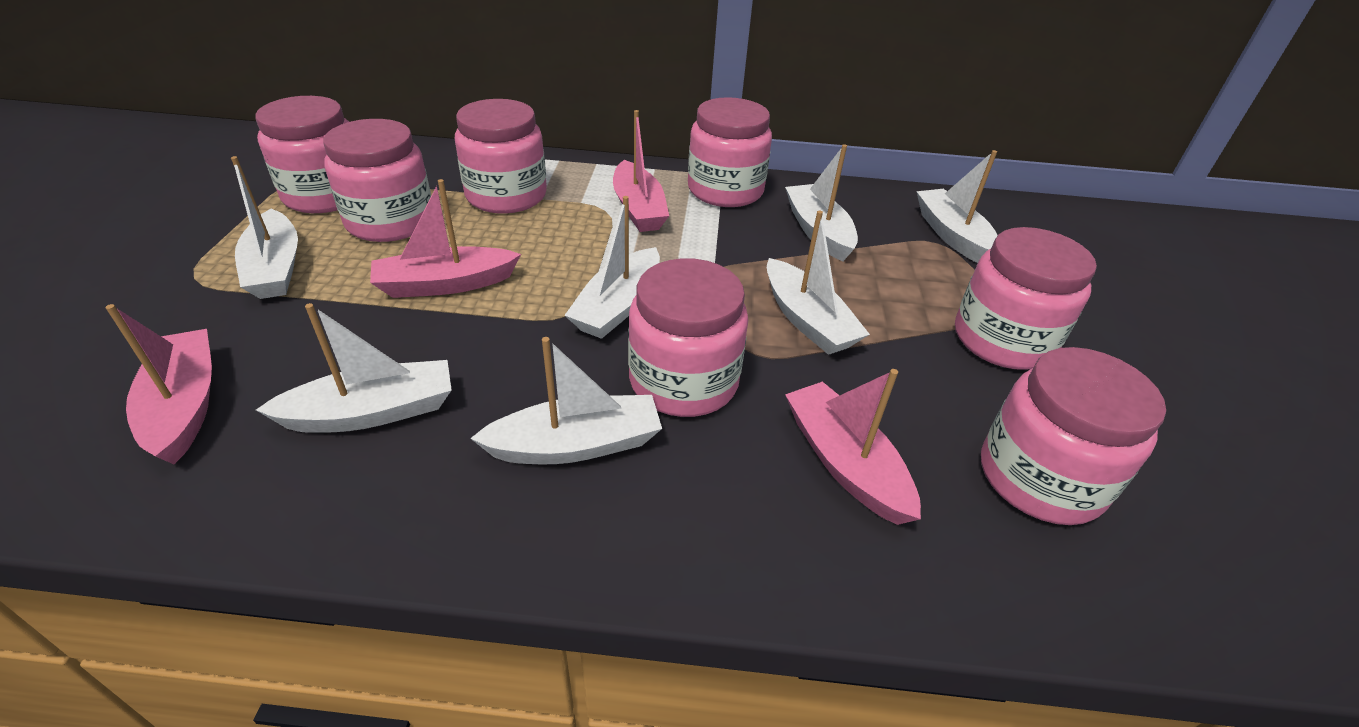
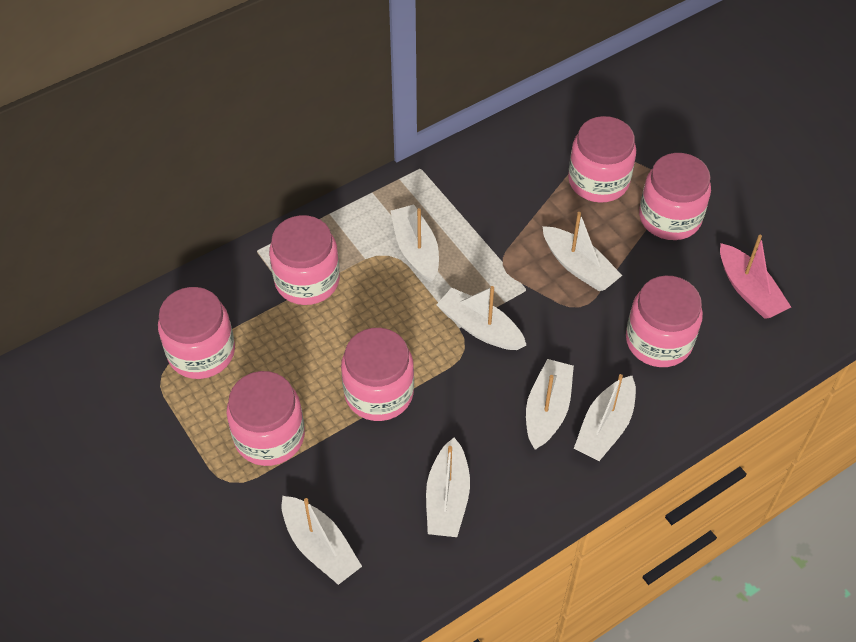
pink boat: 4 -> 1

